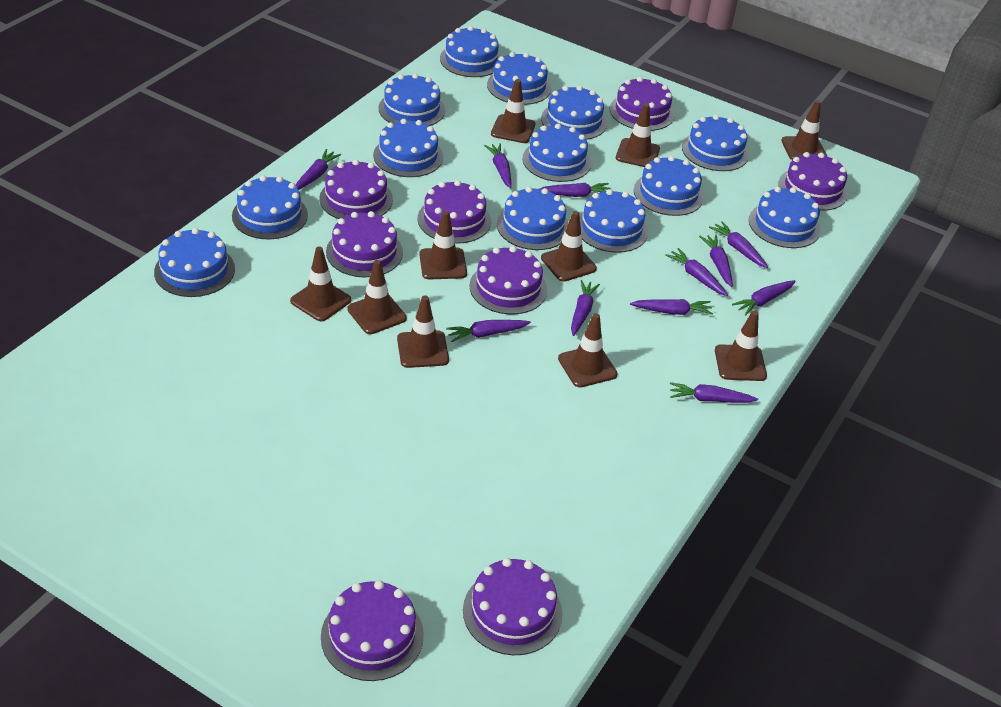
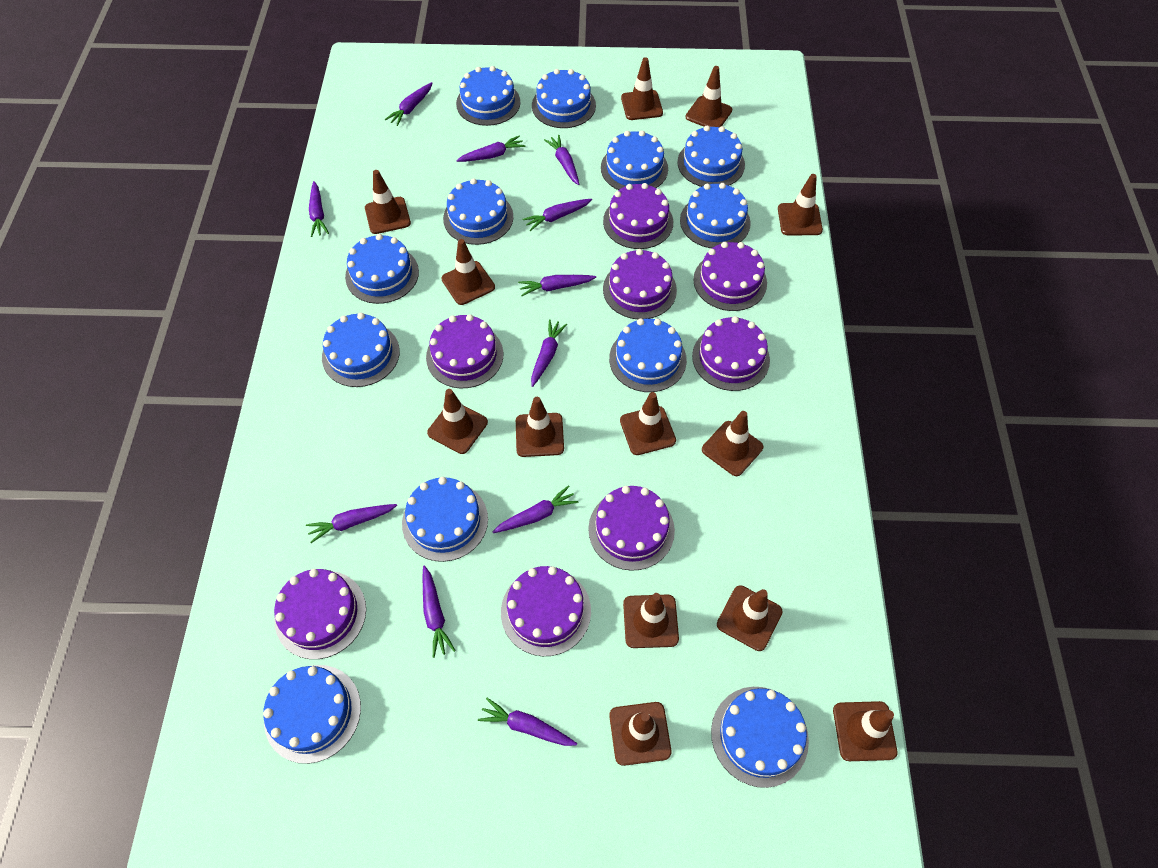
blue cake: 13 -> 12
brown traffic cone: 10 -> 13

